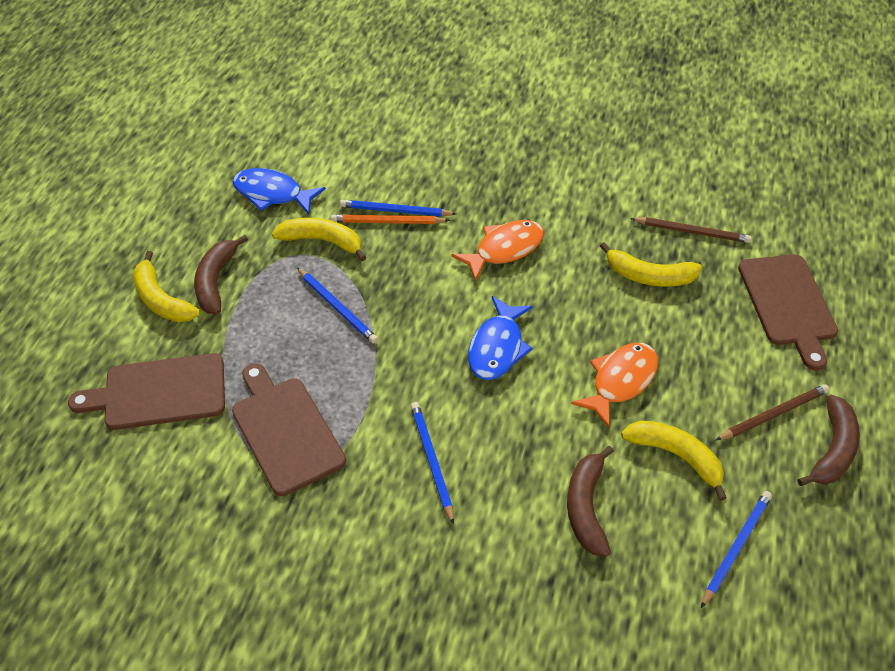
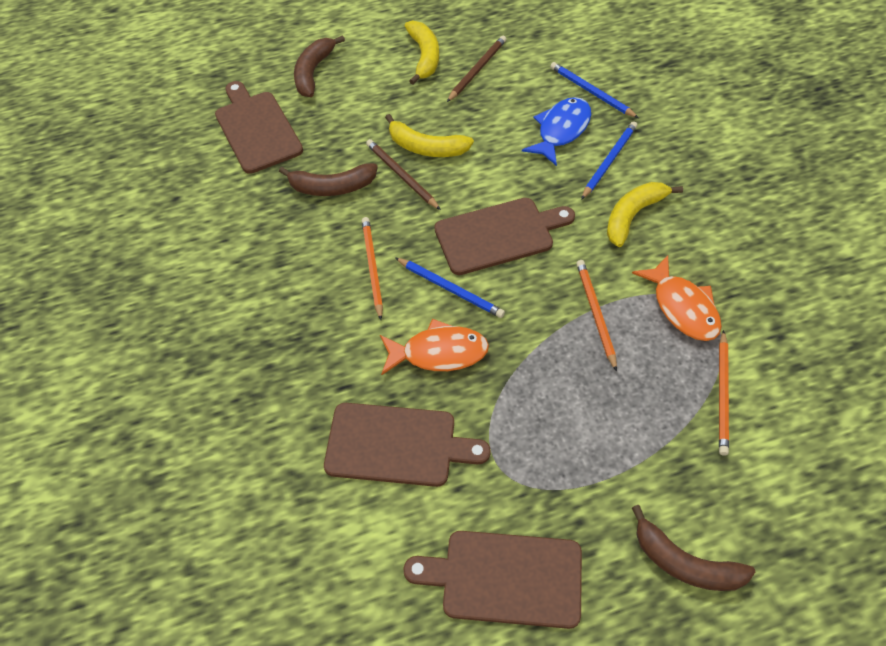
blue fish: 2 -> 1
blue pencil: 4 -> 3
brown cutting board: 3 -> 4
orange pencil: 1 -> 3
yellow banana: 4 -> 3

